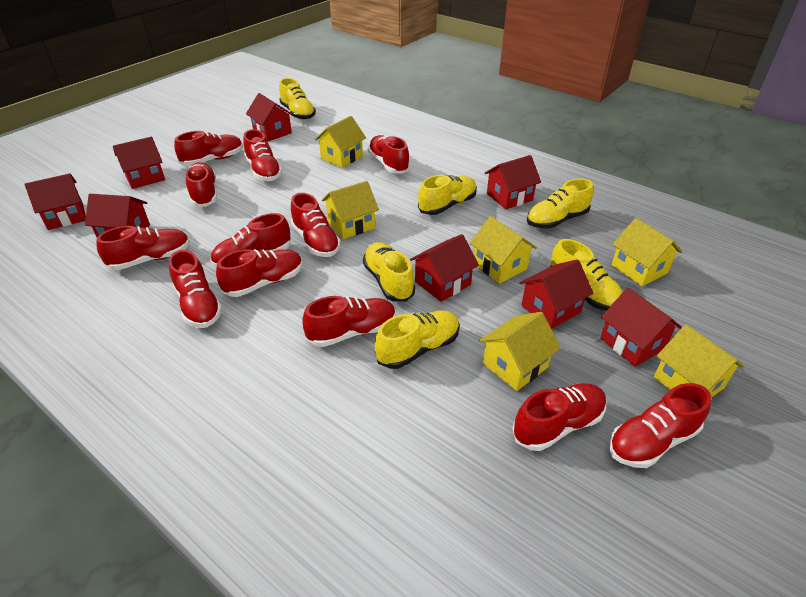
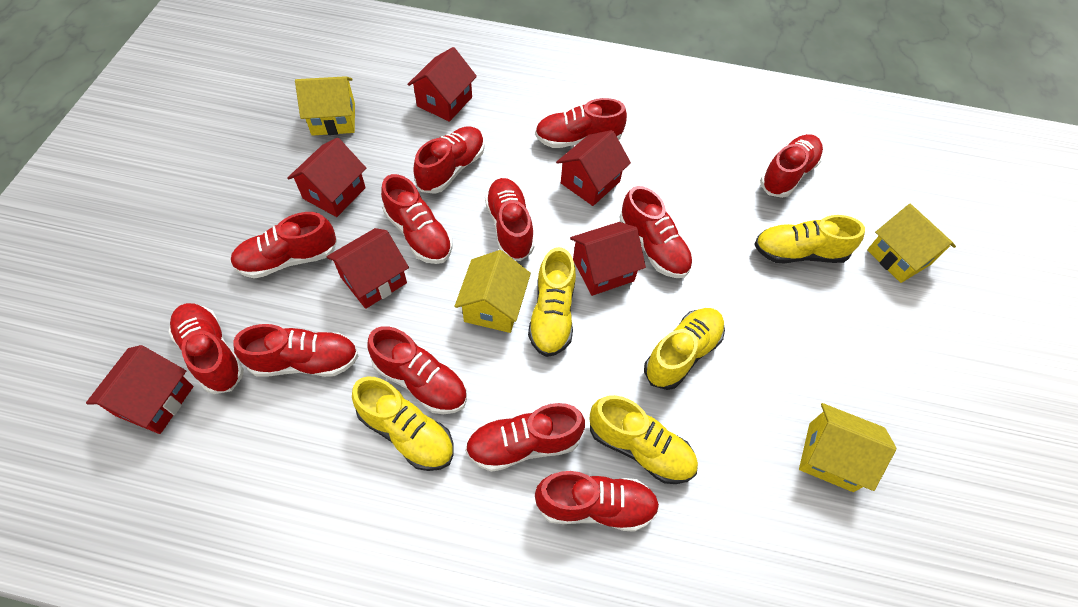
red house: 8 -> 6
yellow house: 6 -> 4
yellow shoe: 6 -> 5

